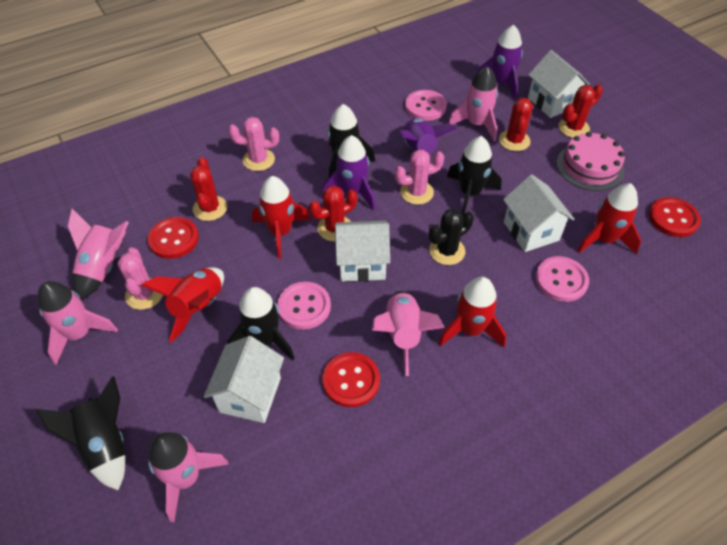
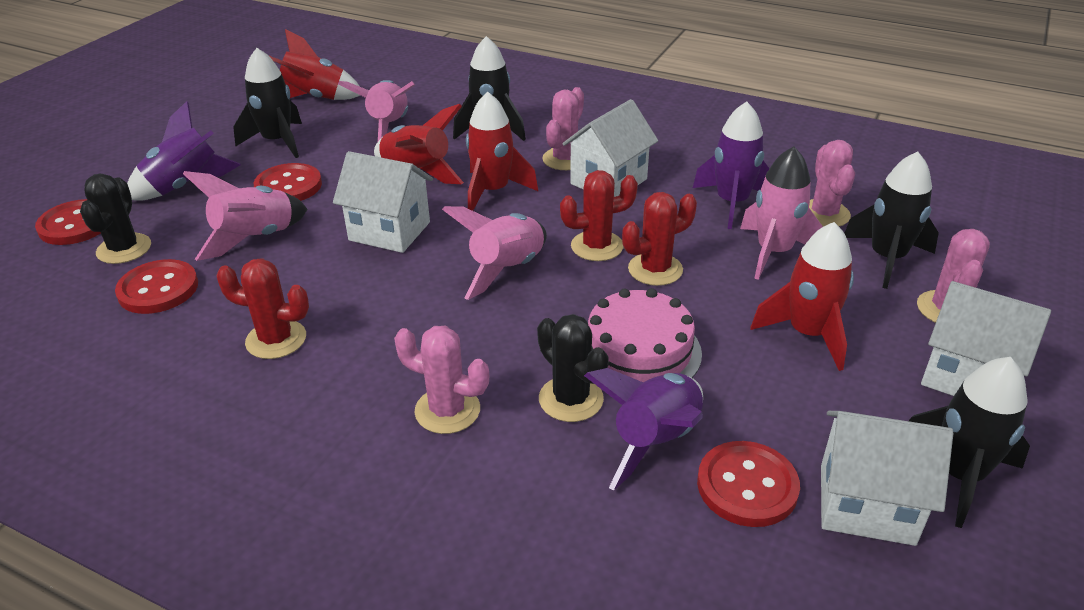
black cactus: 1 -> 2
pink button: 3 -> 0
pink cactus: 3 -> 4
pink rocket: 5 -> 4
red button: 3 -> 4
red cactus: 4 -> 3

